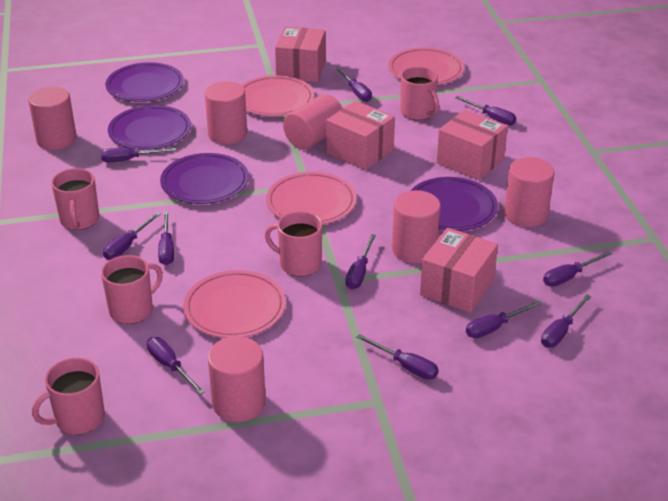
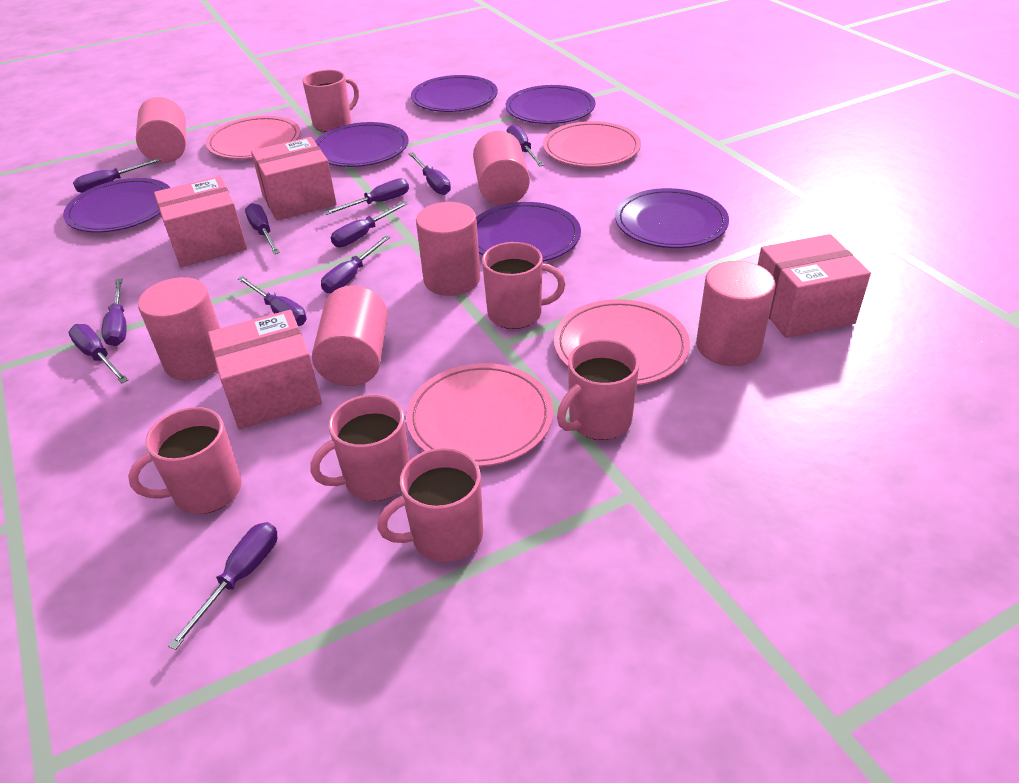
pink mug: 5 -> 6
purple plate: 4 -> 6

